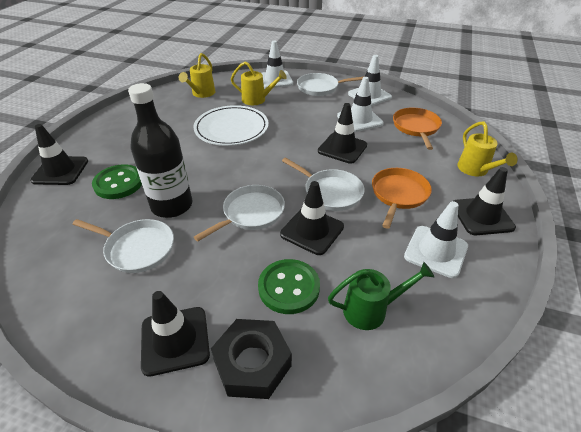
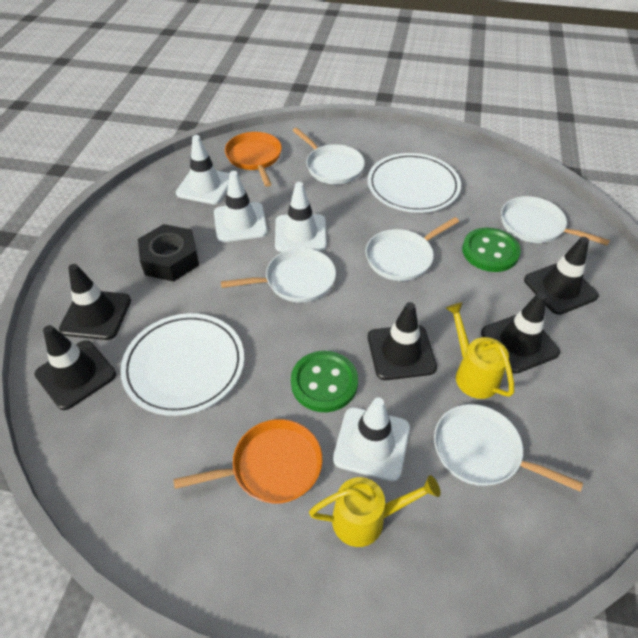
black bottle: 1 -> 0
green watering can: 1 -> 0
white pan: 4 -> 5
white plate: 1 -> 2
yellow watering can: 3 -> 2

